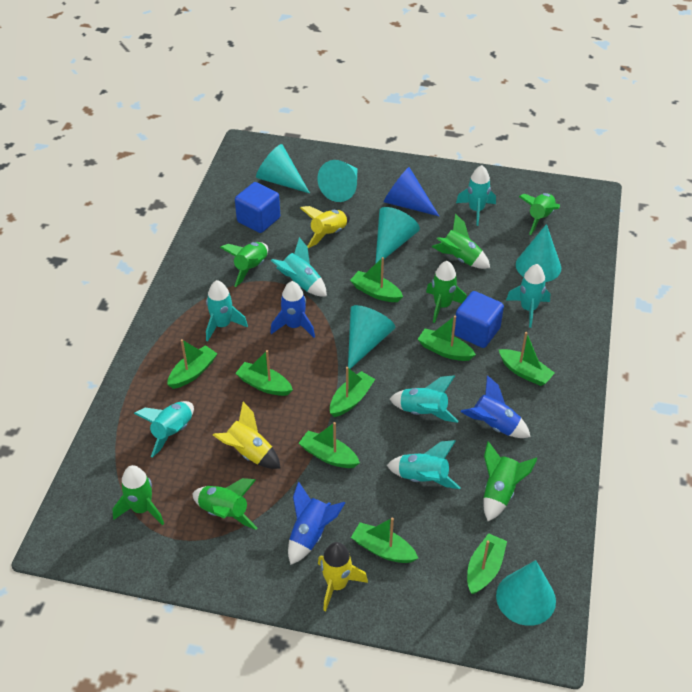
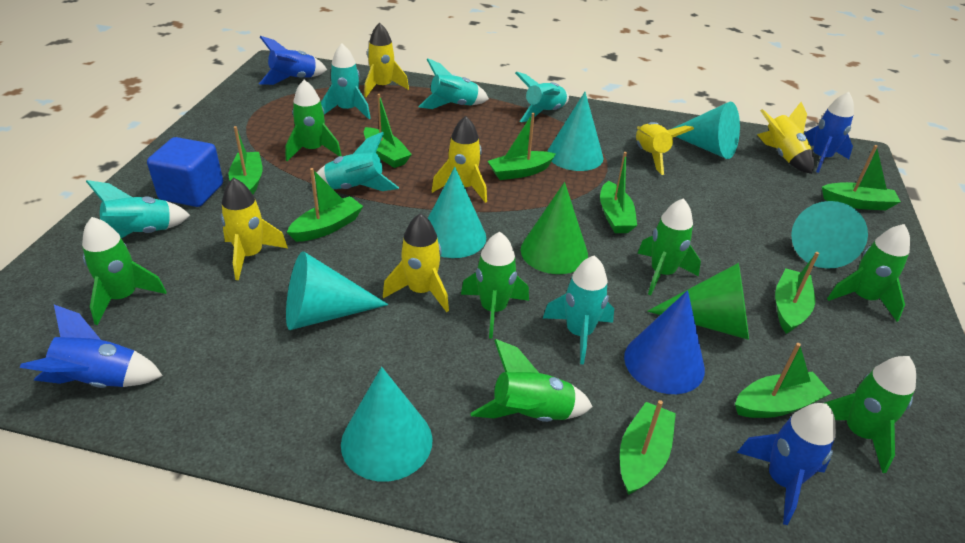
blue cube: 2 -> 1
blue rocket: 3 -> 4
green cone: 0 -> 2
turquoise rocket: 7 -> 6
yellow rocket: 3 -> 6

